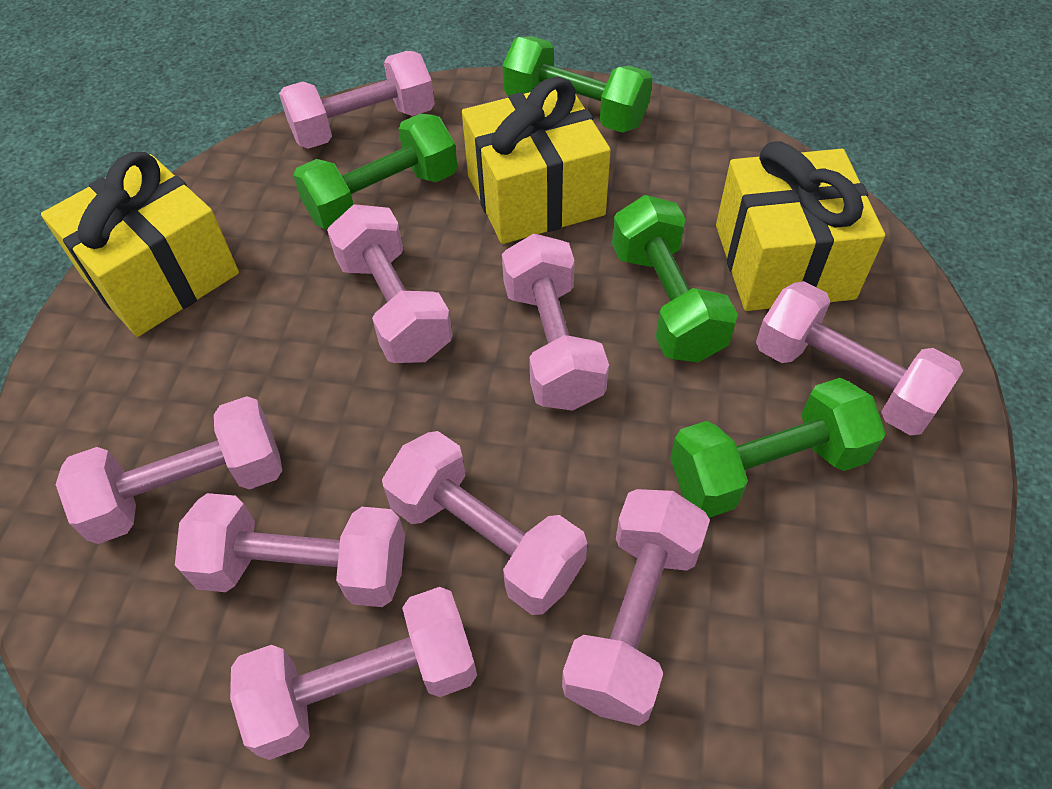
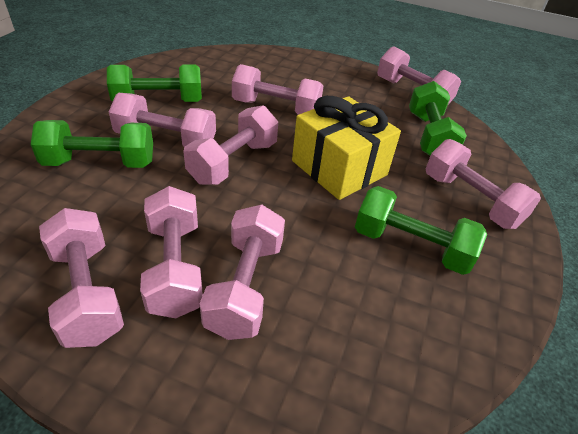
pink dumbbell: 9 -> 8
yellow gift: 3 -> 1

